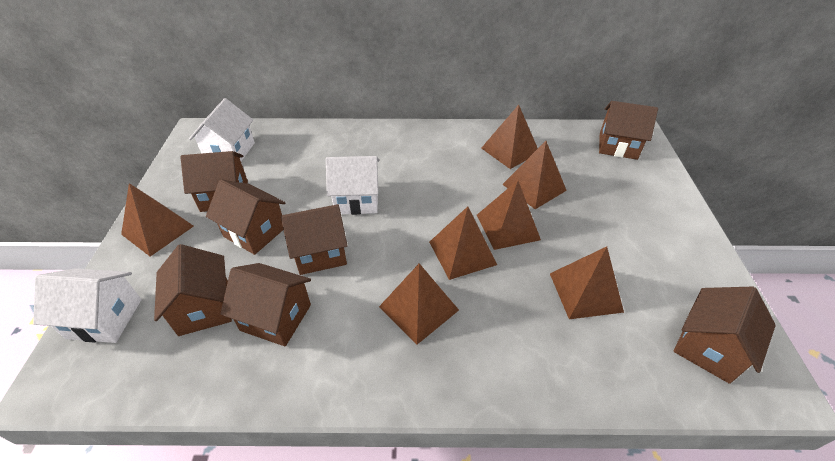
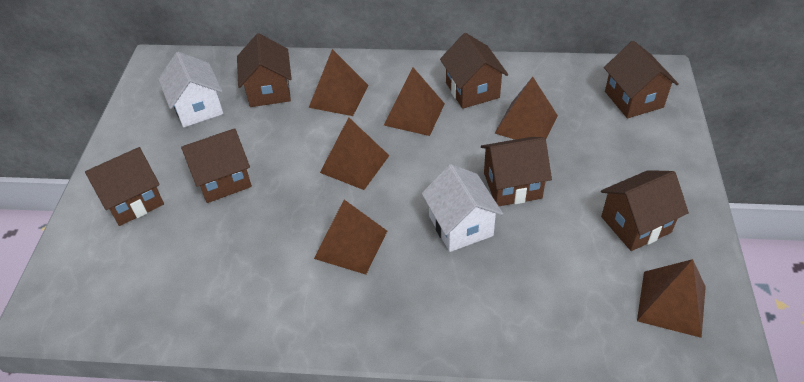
brown pyramid: 7 -> 6
white house: 3 -> 2

